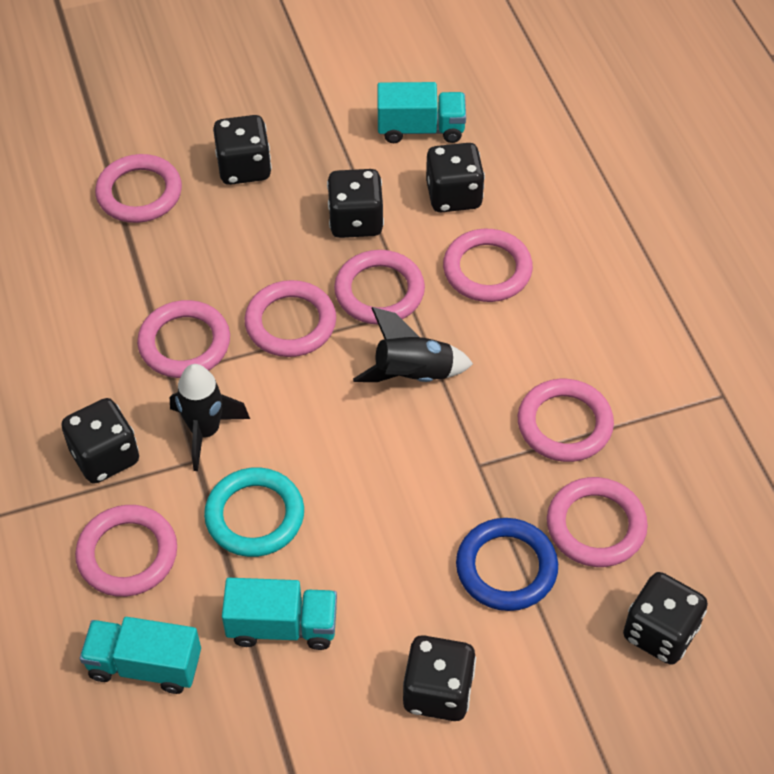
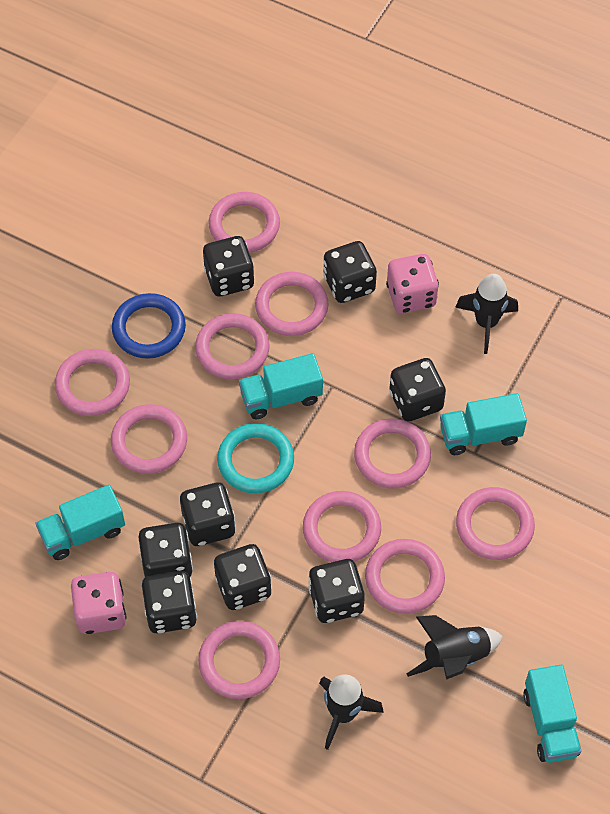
black dice: 6 -> 8
black rocket: 2 -> 3
pink dice: 0 -> 2
pink ring: 8 -> 10
turquoise truck: 3 -> 4

